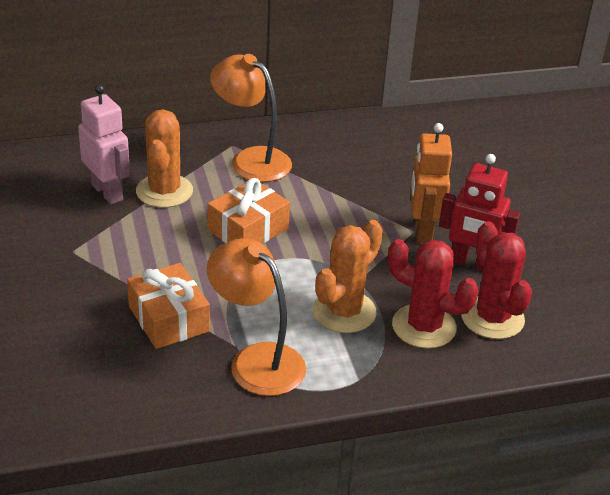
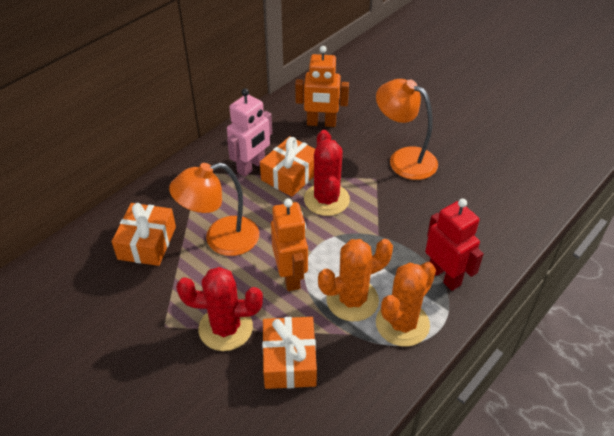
orange gift: 2 -> 3
orange robot: 1 -> 2

